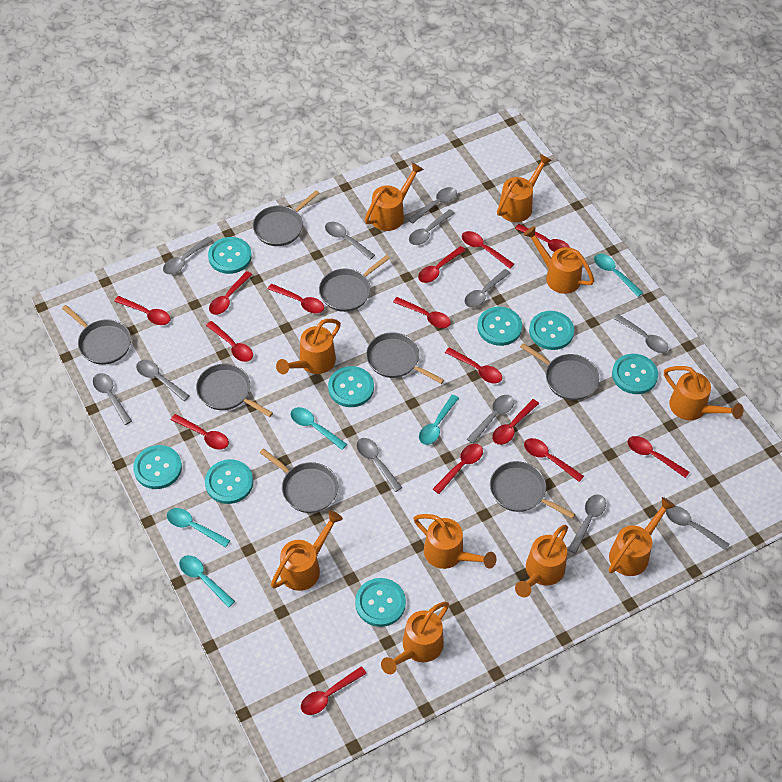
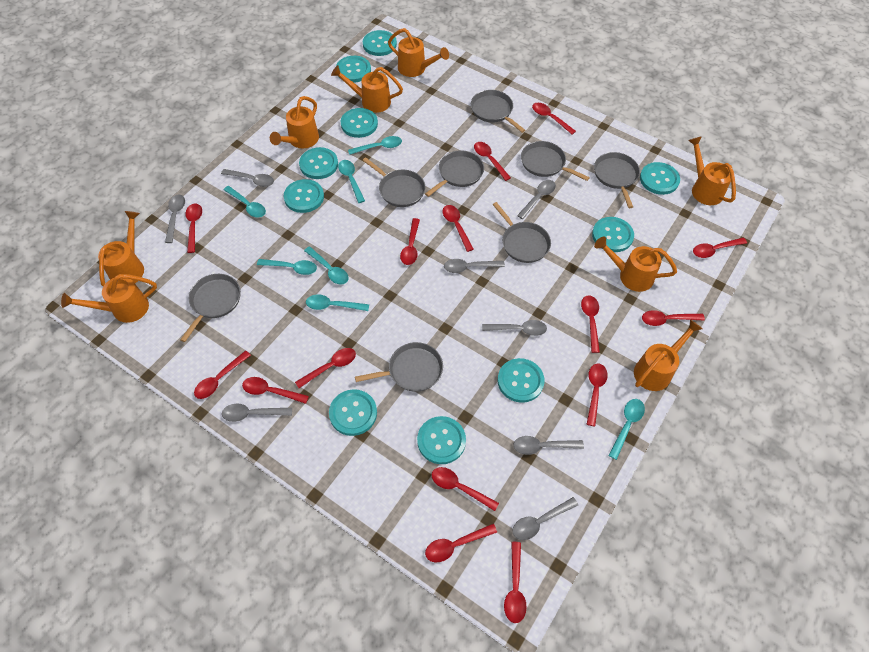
grey spoon: 12 -> 8
orange watering can: 10 -> 8
turquoise button: 8 -> 10
turquoise spoon: 5 -> 7

